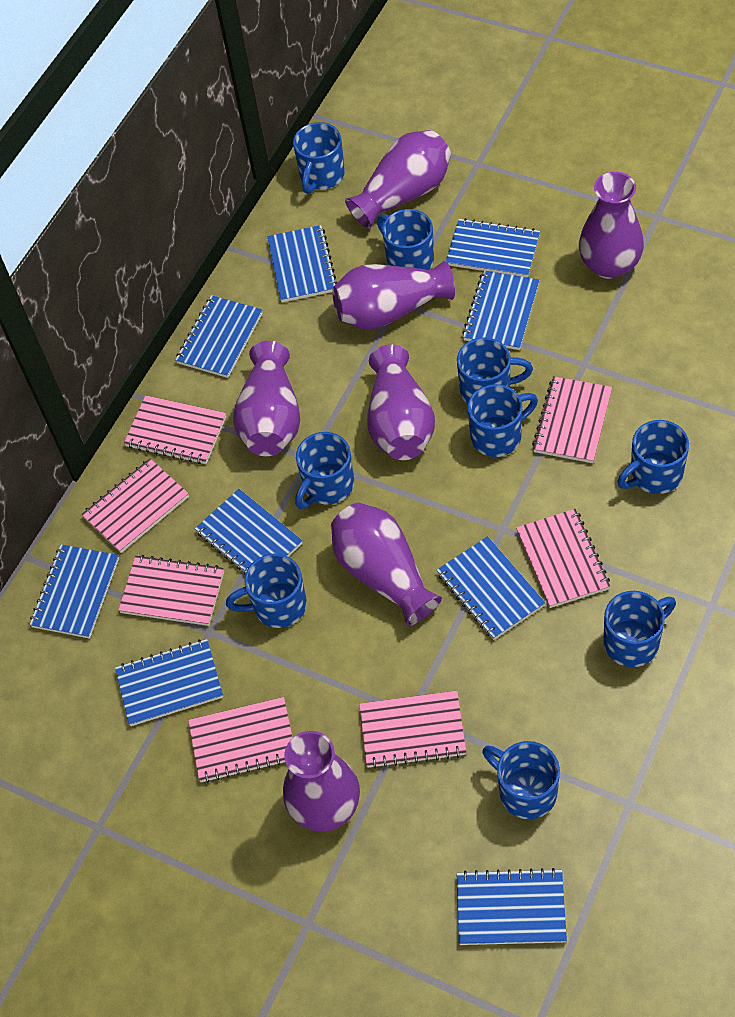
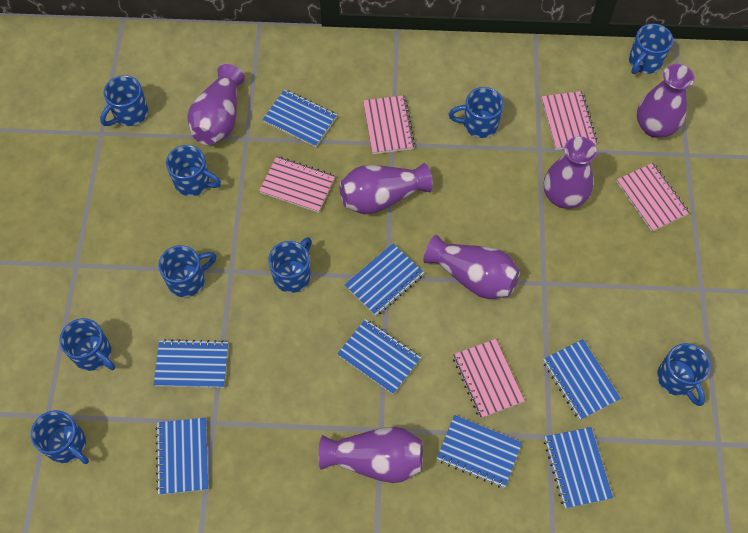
blue notebook: 9 -> 8
pink notebook: 7 -> 5
purple vase: 7 -> 6

